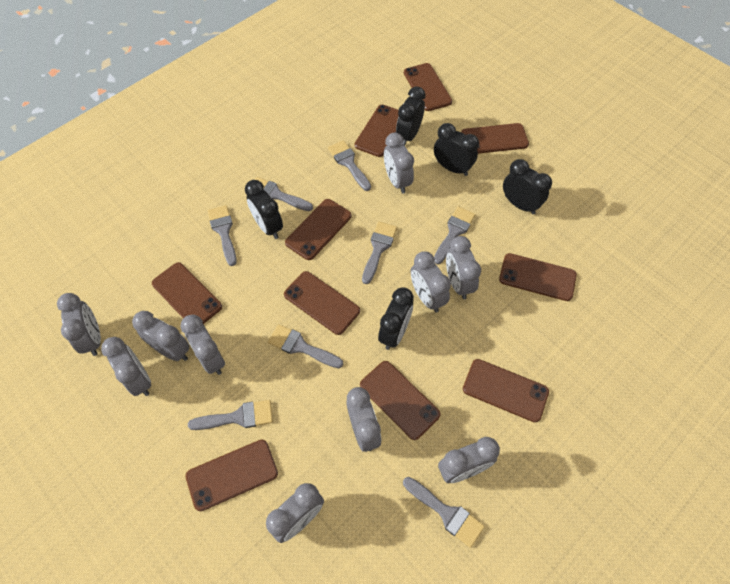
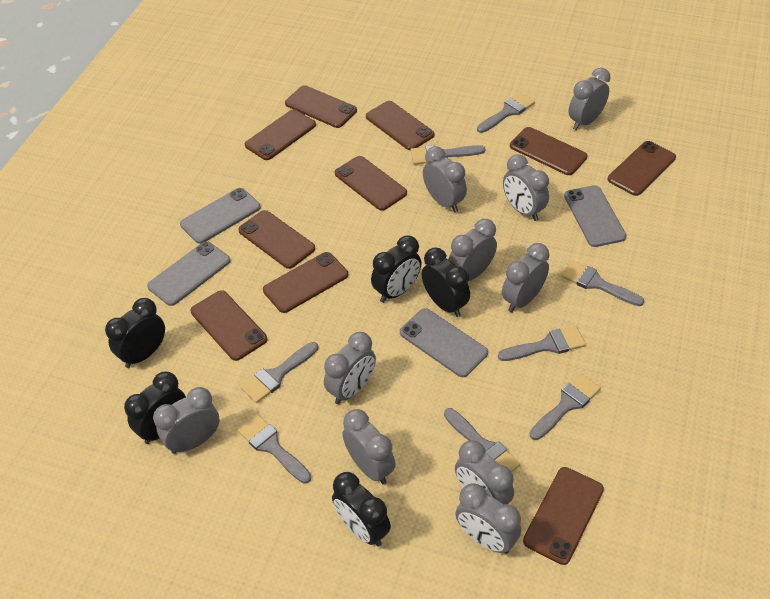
grey phone: 0 -> 4

